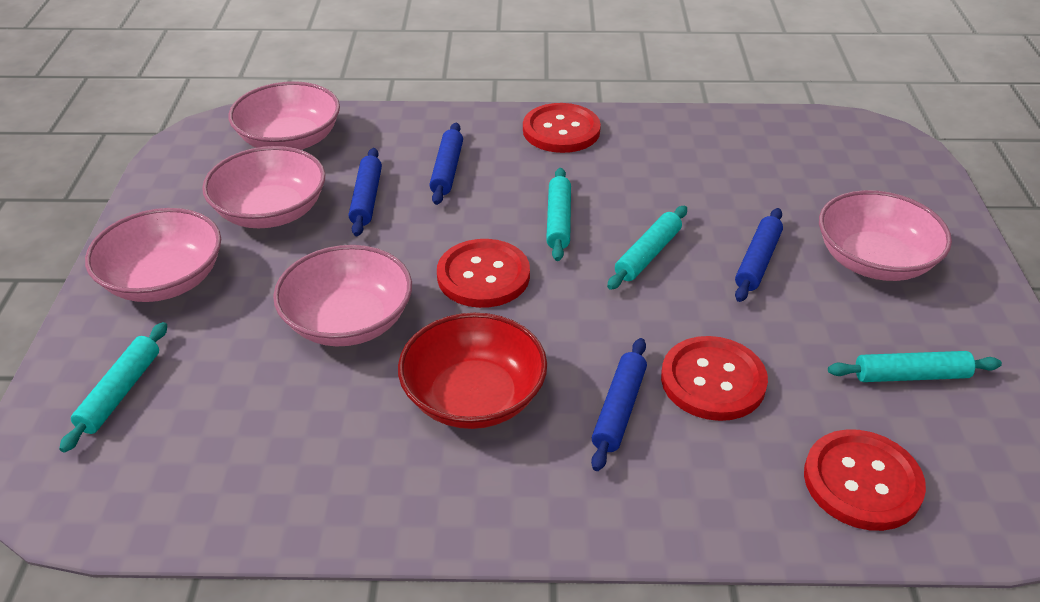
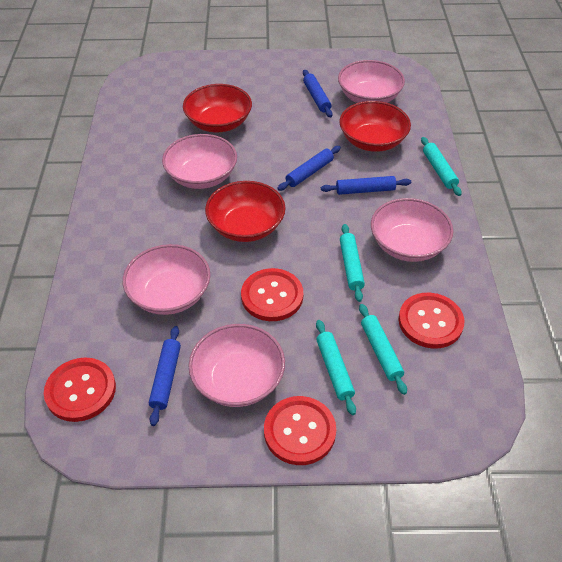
red bowl: 1 -> 3

